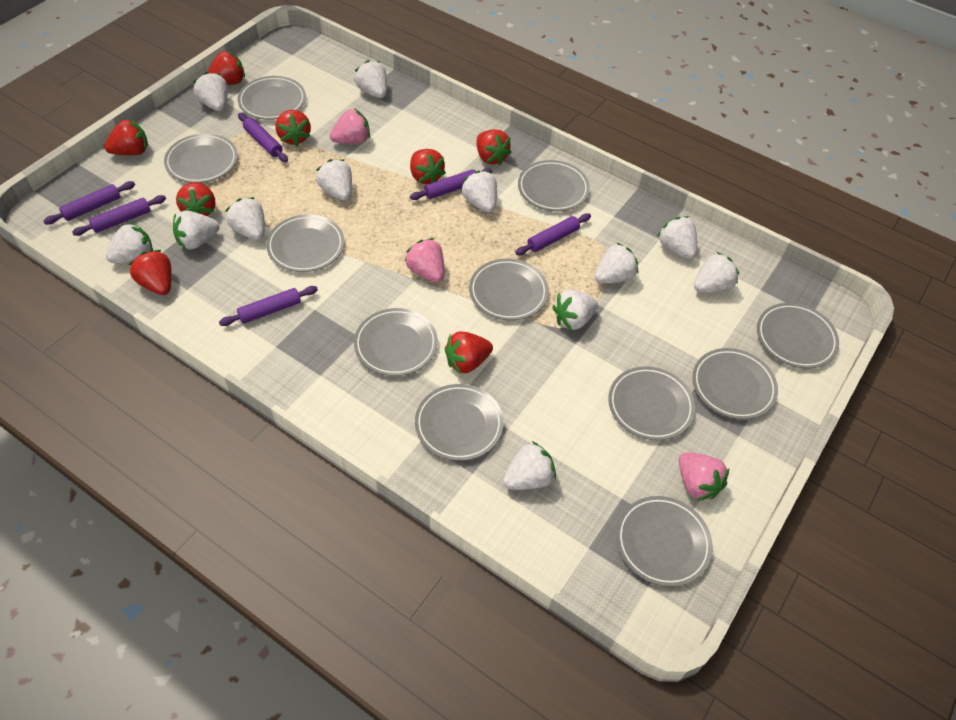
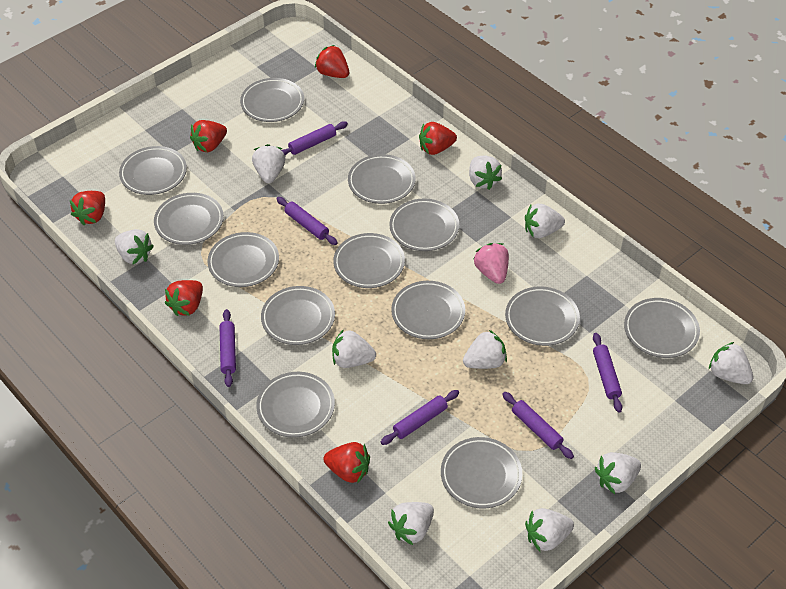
grey plate: 11 -> 13
pink strawberry: 3 -> 1
red strawberry: 8 -> 6
white strawberry: 12 -> 10

